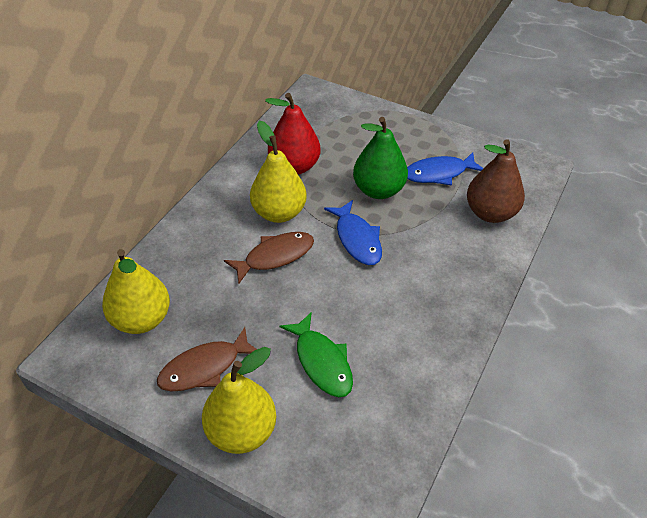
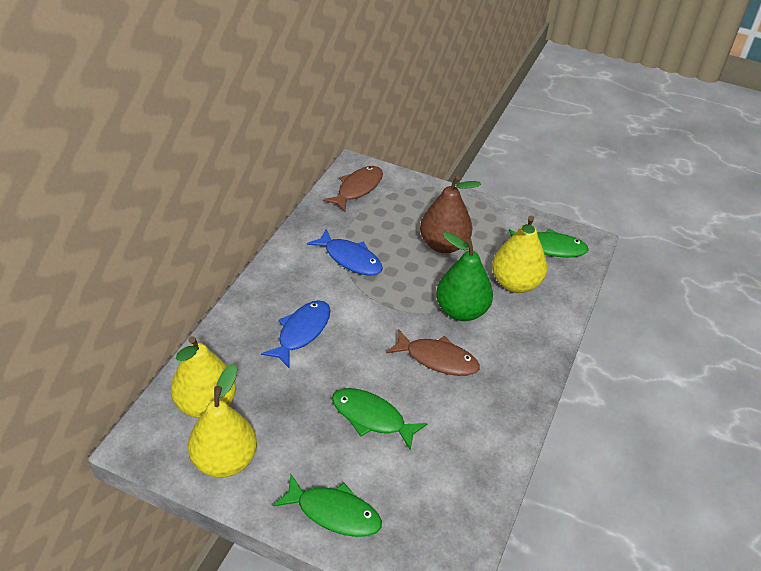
green fish: 1 -> 3
red pear: 1 -> 0

